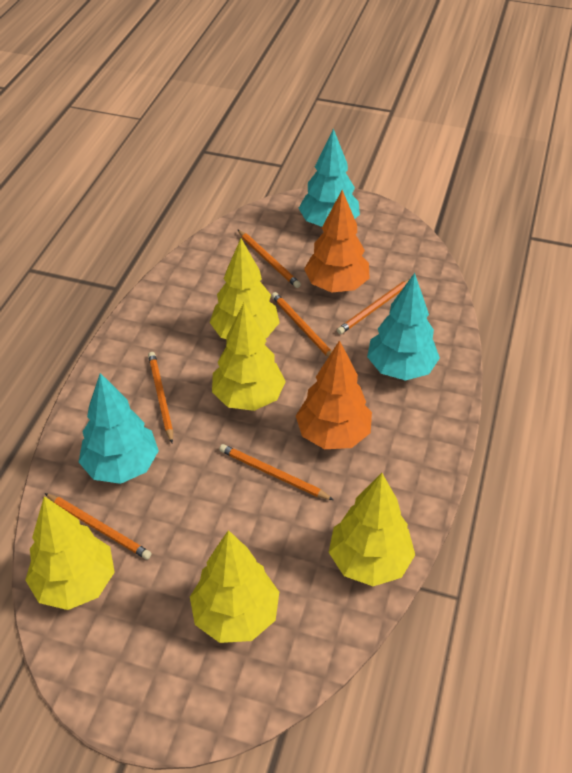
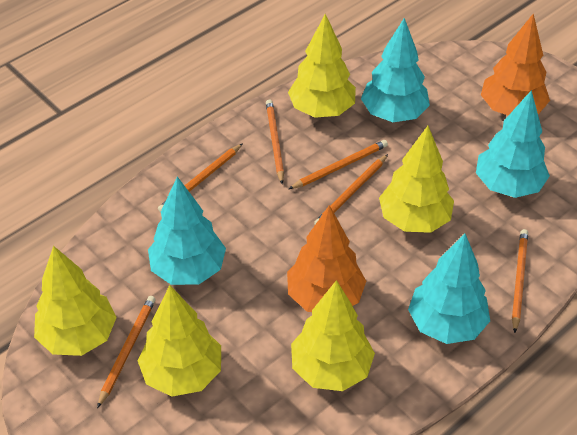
turquoise tree: 3 -> 4

